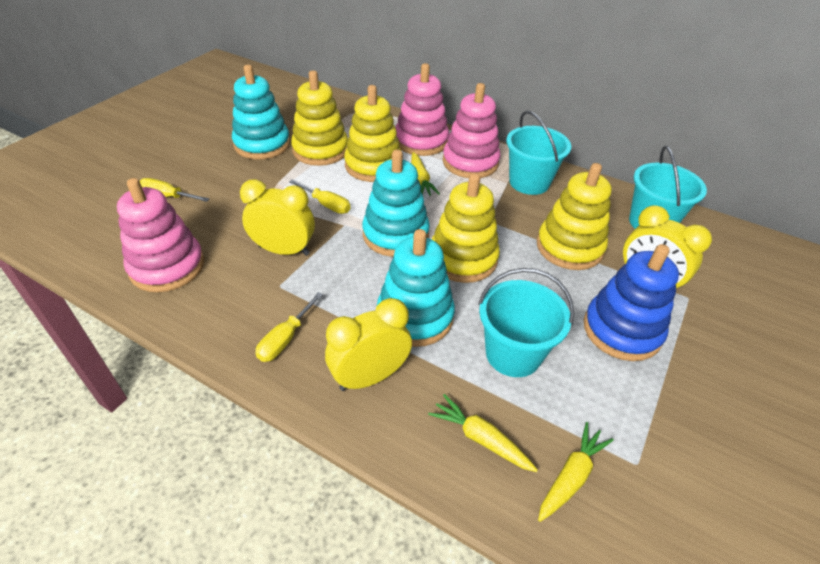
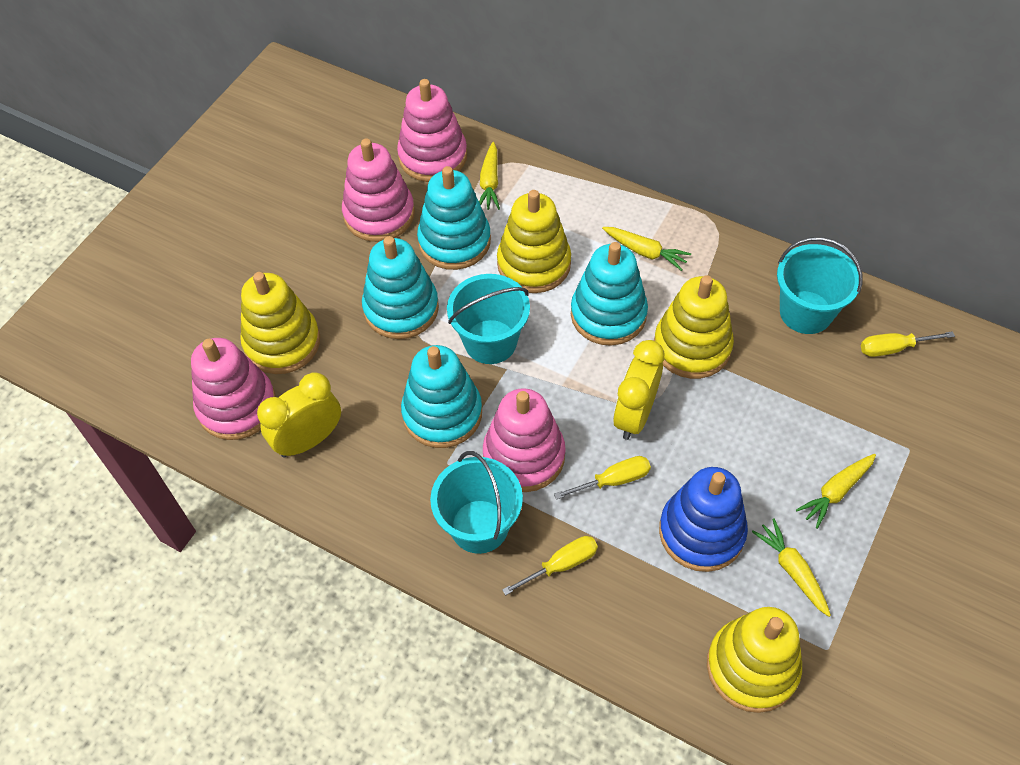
pink stacking toy: 3 -> 4
turquoise stacking toy: 3 -> 4
yellow carrot: 3 -> 4
yellow clock: 3 -> 2

